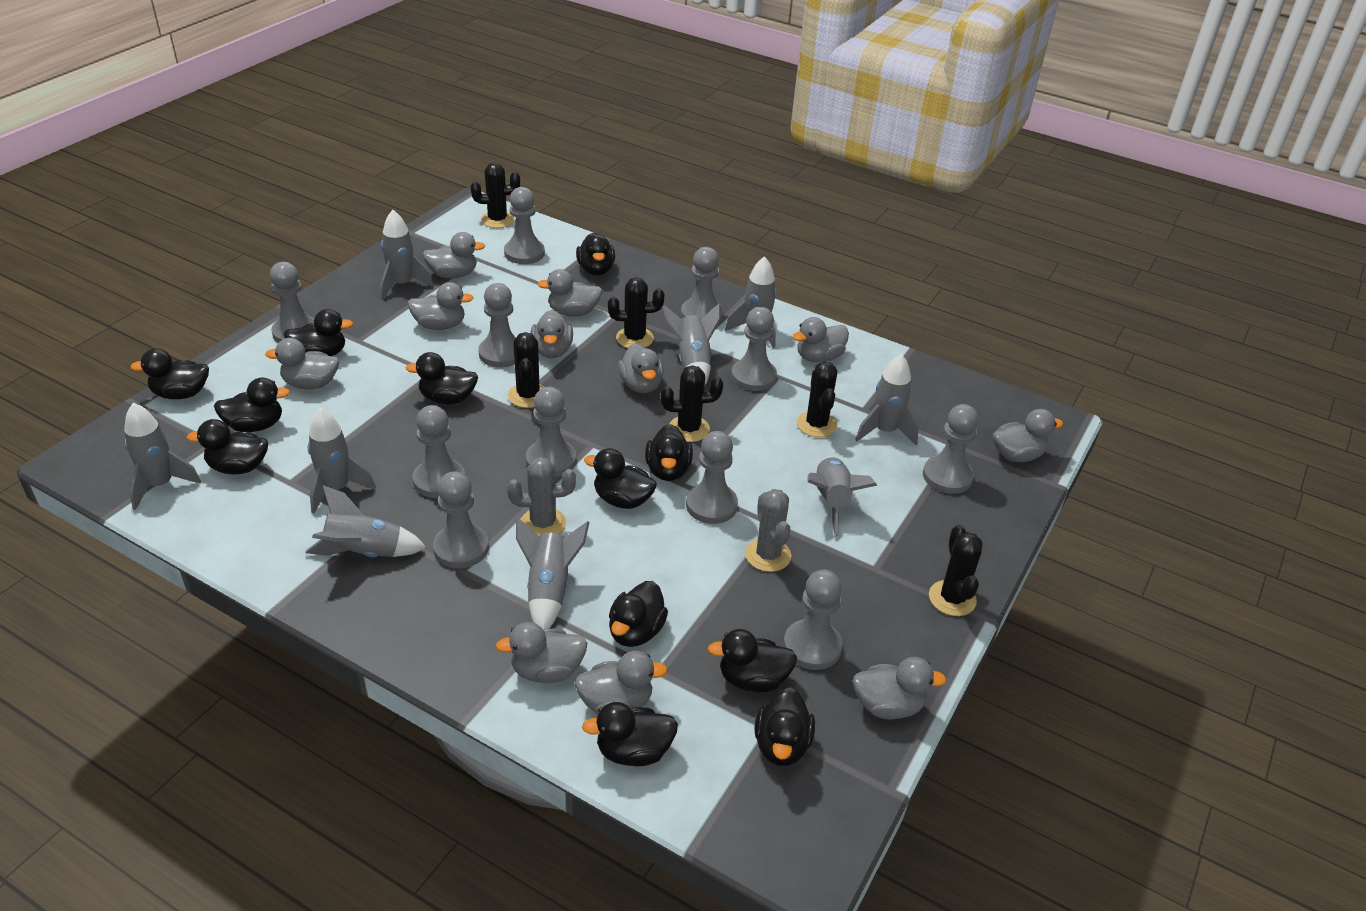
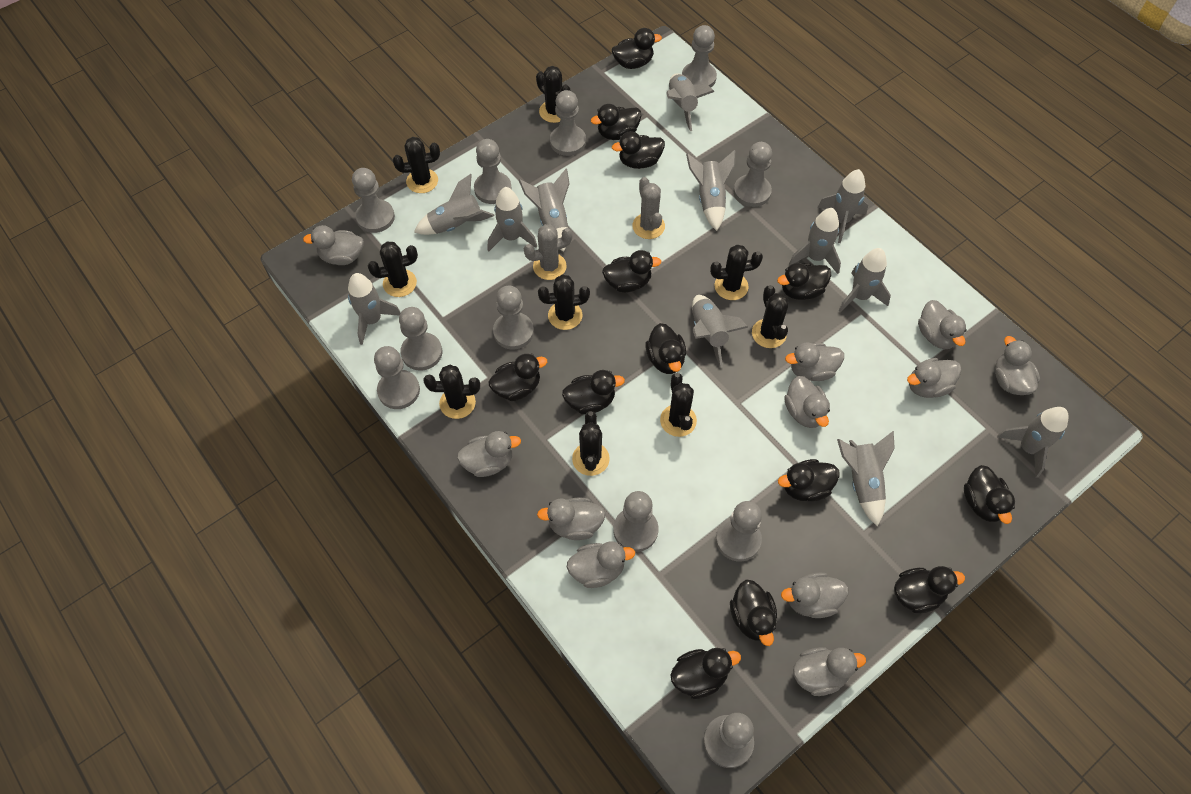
black cactus: 6 -> 9
black duck: 12 -> 13
grey rocket: 9 -> 12

